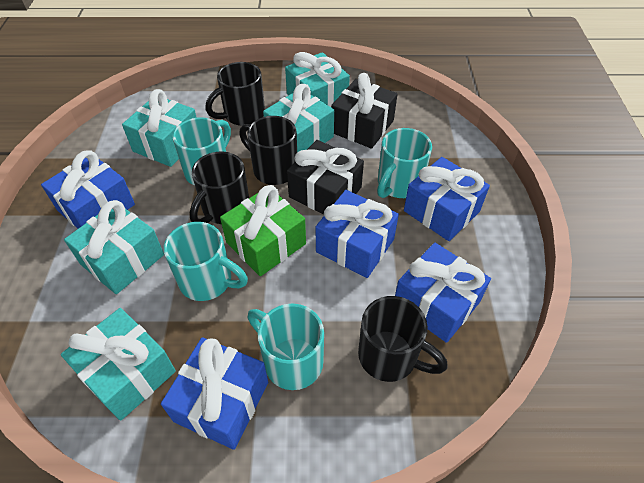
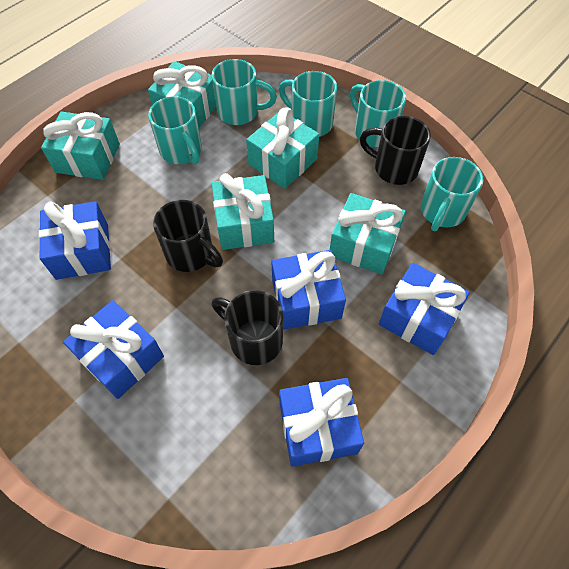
black gift: 2 -> 0
black mug: 4 -> 3
green gift: 1 -> 0
turquoise mug: 4 -> 5

